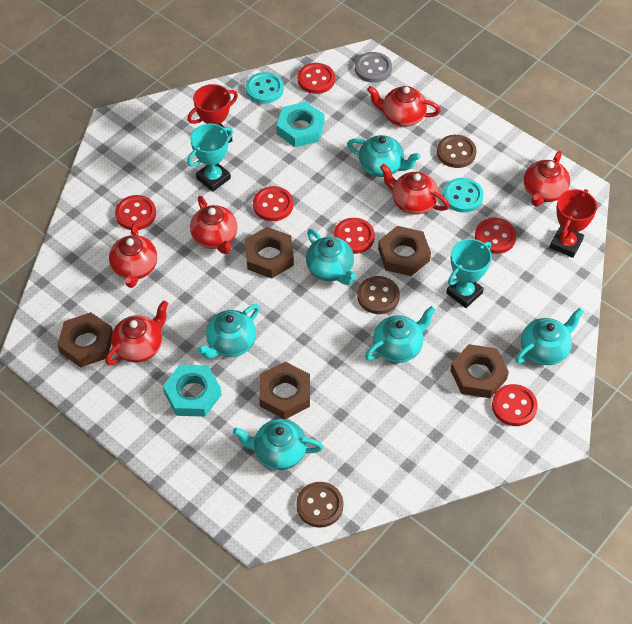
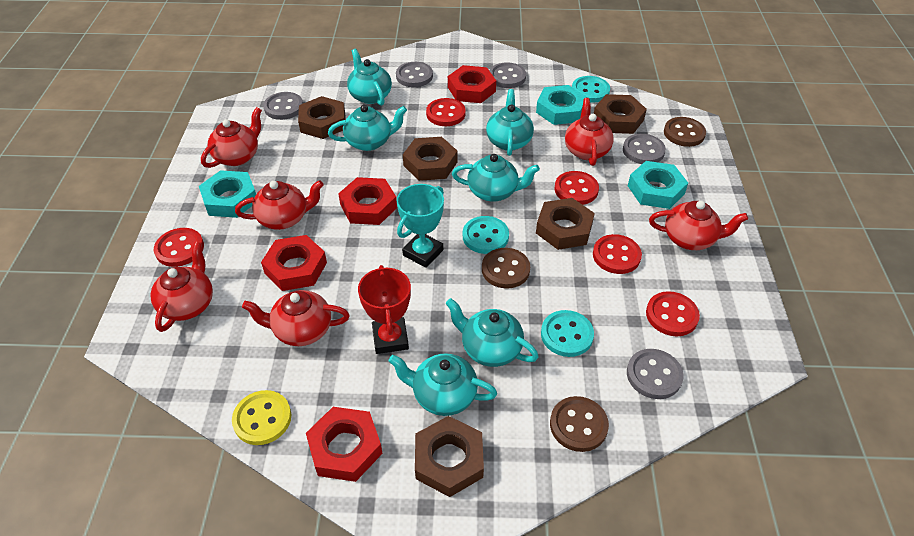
grey button: 1 -> 5
red button: 6 -> 5
red nut: 0 -> 4
red trophy: 2 -> 1
turquoise button: 2 -> 3
turquoise nut: 2 -> 3
turquoise trophy: 2 -> 1
yellow button: 0 -> 1

